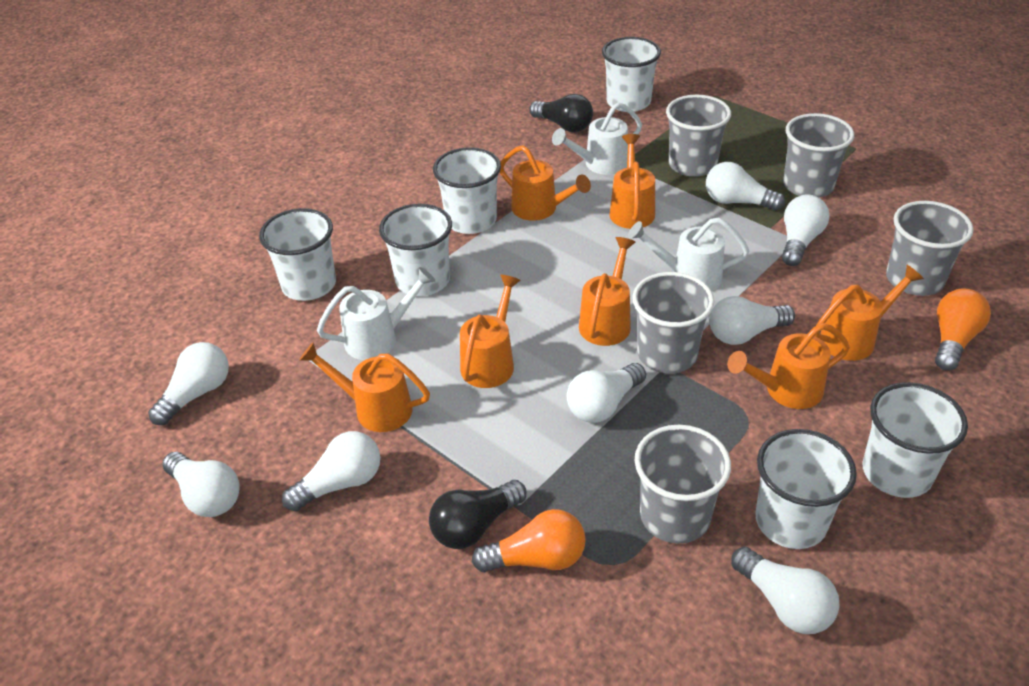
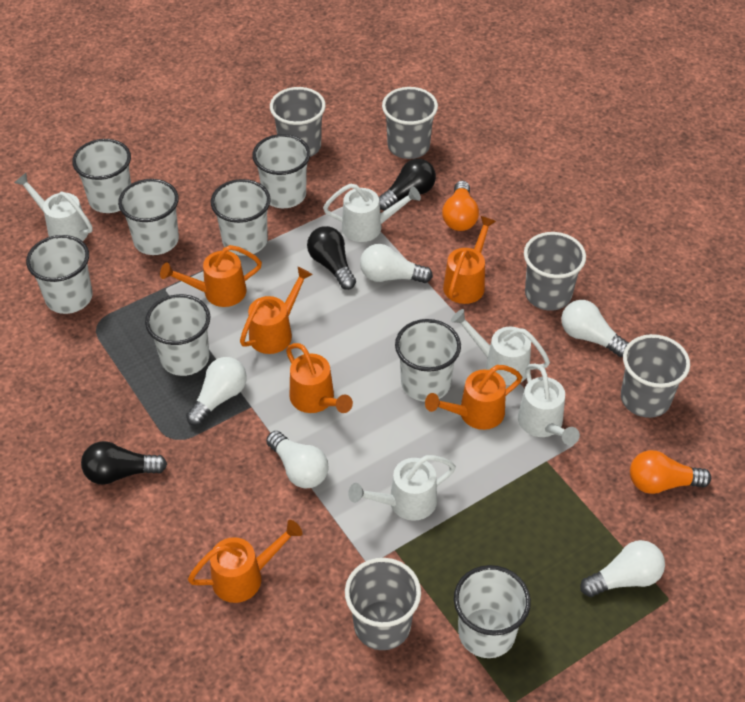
black light bulb: 2 -> 3
orange watering can: 7 -> 6
white cup: 6 -> 8
white light bulb: 8 -> 5
white watering can: 3 -> 5

